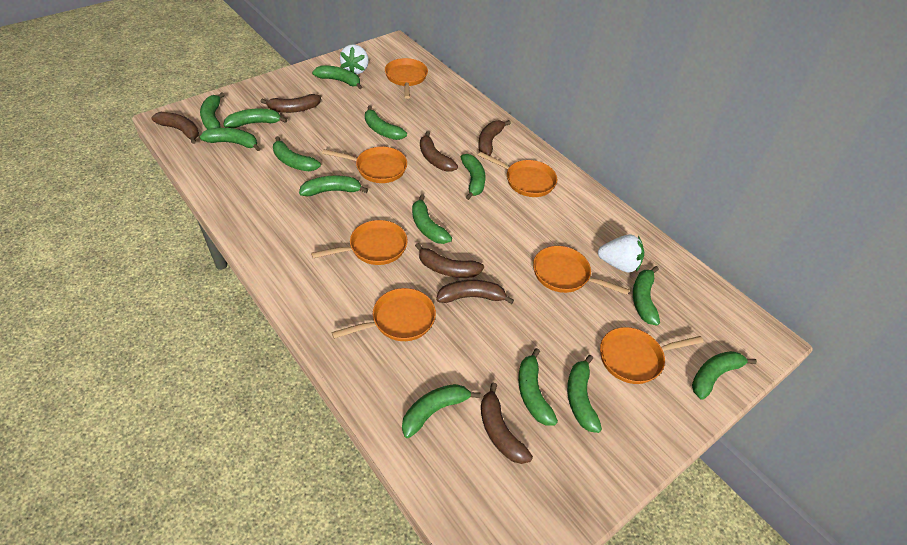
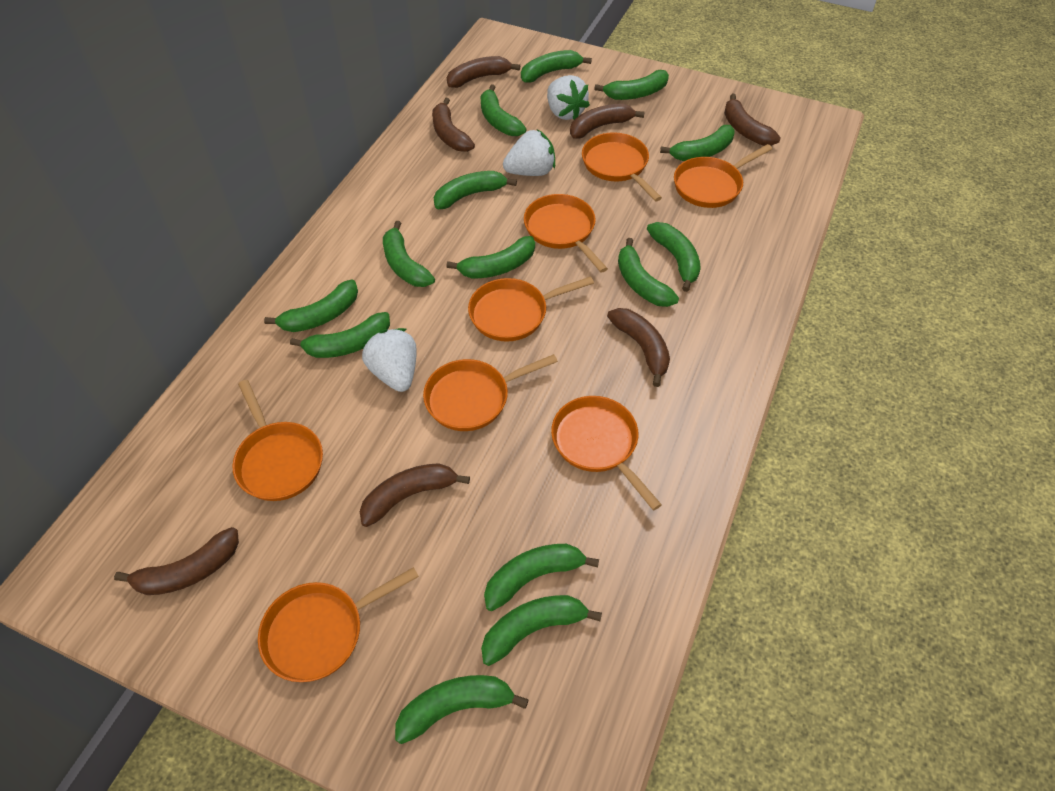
orange pan: 7 -> 8
white strawberry: 2 -> 3

